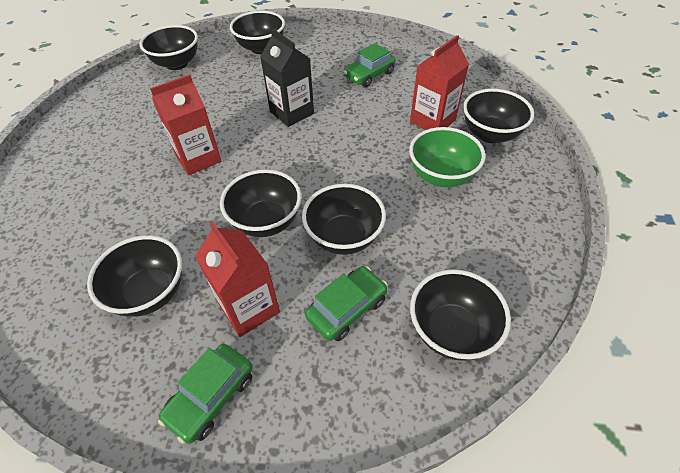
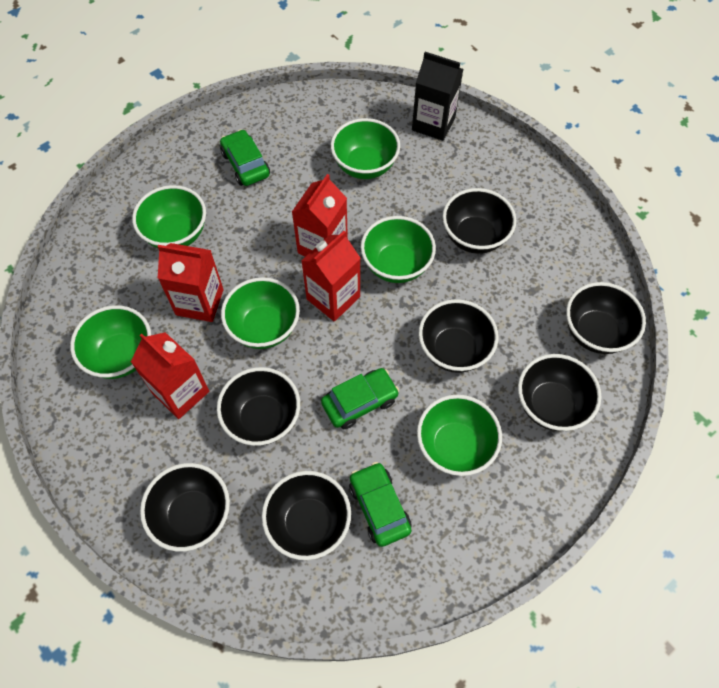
green bowl: 1 -> 6
red carton: 3 -> 4

